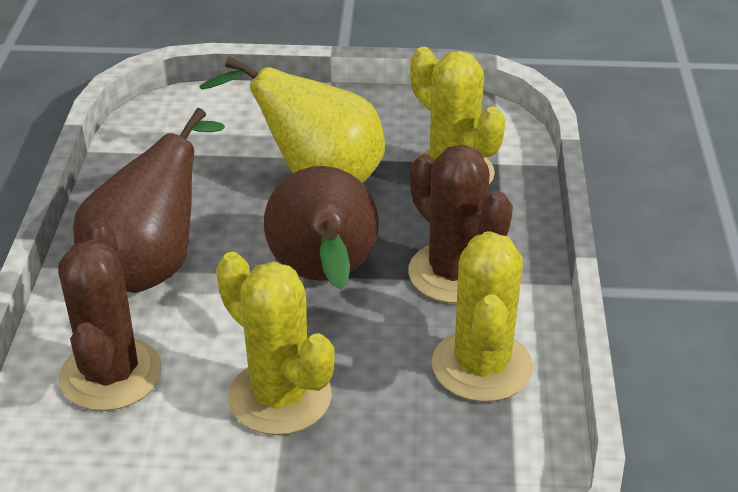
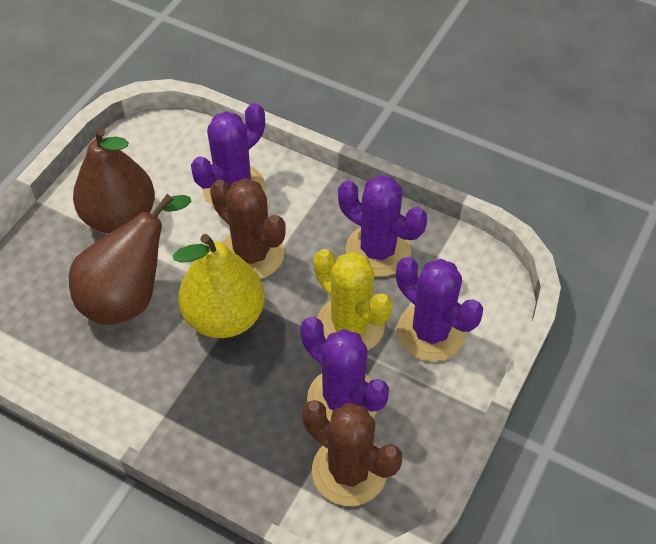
purple cactus: 0 -> 4
yellow cactus: 3 -> 1

